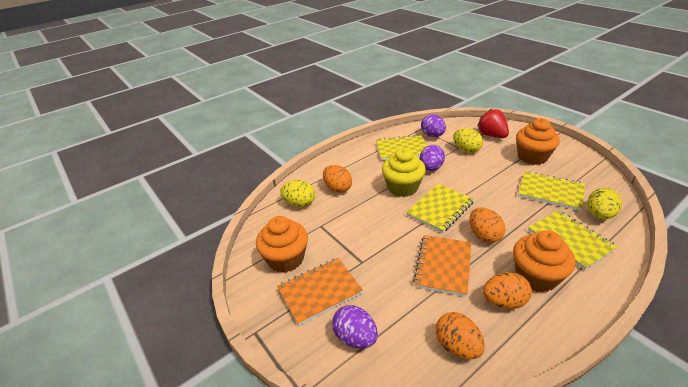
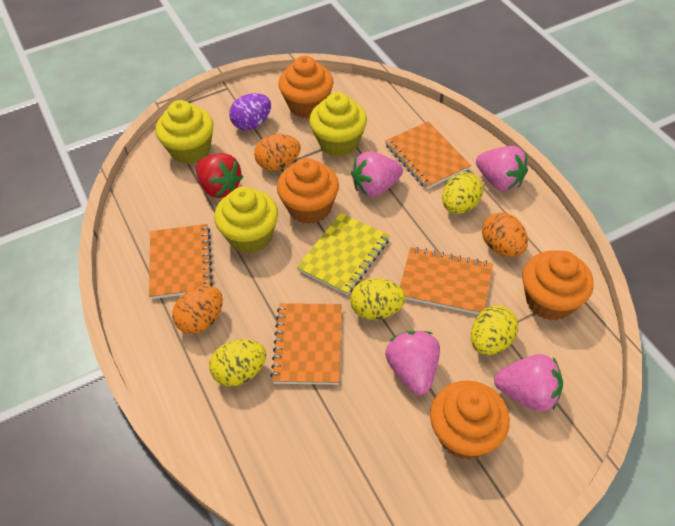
orange cupcake: 3 -> 4
orange egg: 4 -> 3
orange notebook: 2 -> 4
pink strawberry: 0 -> 4
purple egg: 3 -> 1
yellow cupcake: 1 -> 3
yellow egg: 3 -> 4
yellow notebook: 4 -> 1

